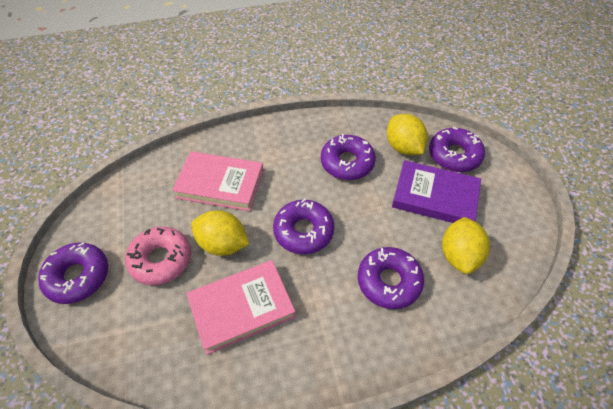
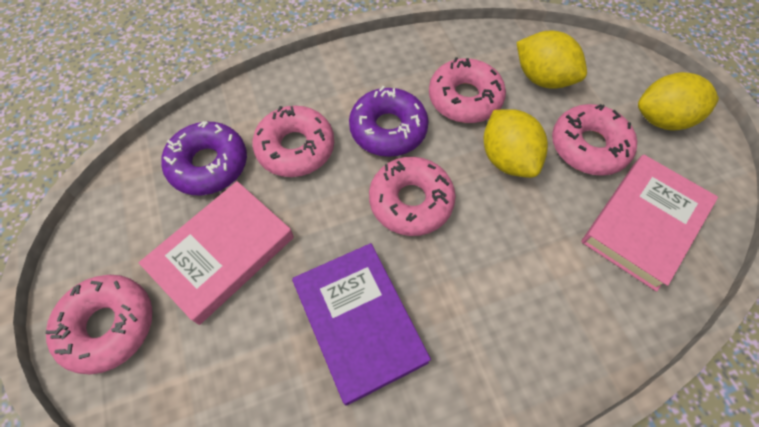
pink donut: 1 -> 5
purple donut: 5 -> 2

